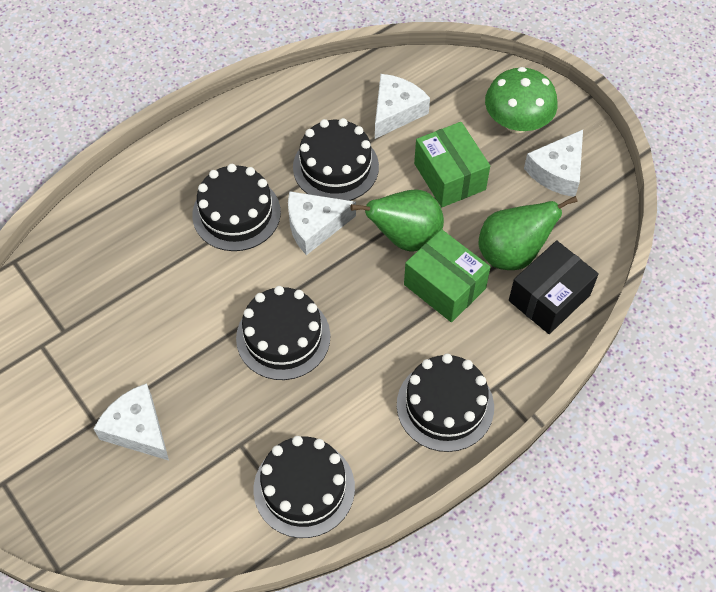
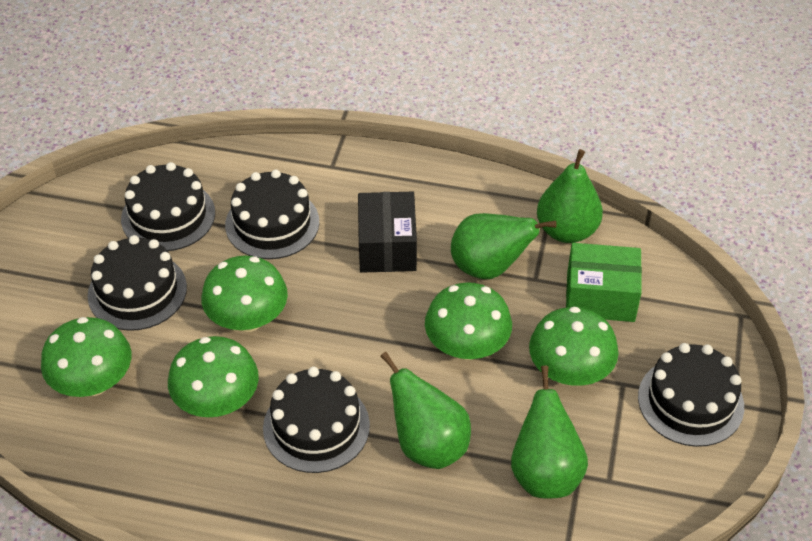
green box: 2 -> 1
green mushroom: 1 -> 5
green pear: 2 -> 4
white cheese: 4 -> 0

